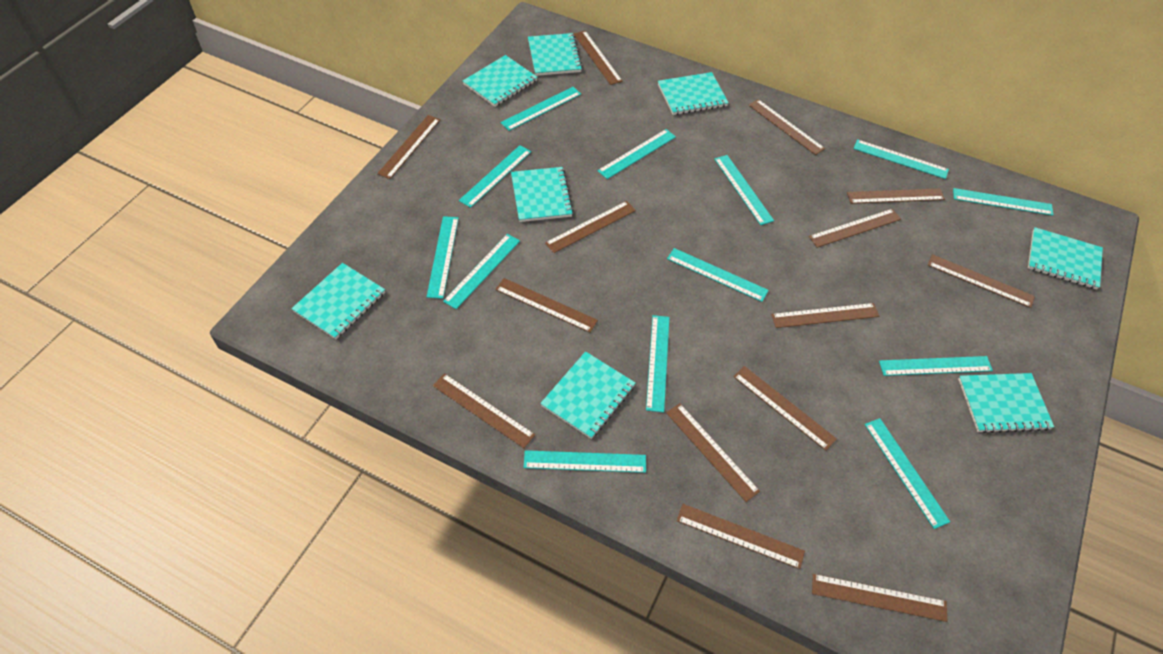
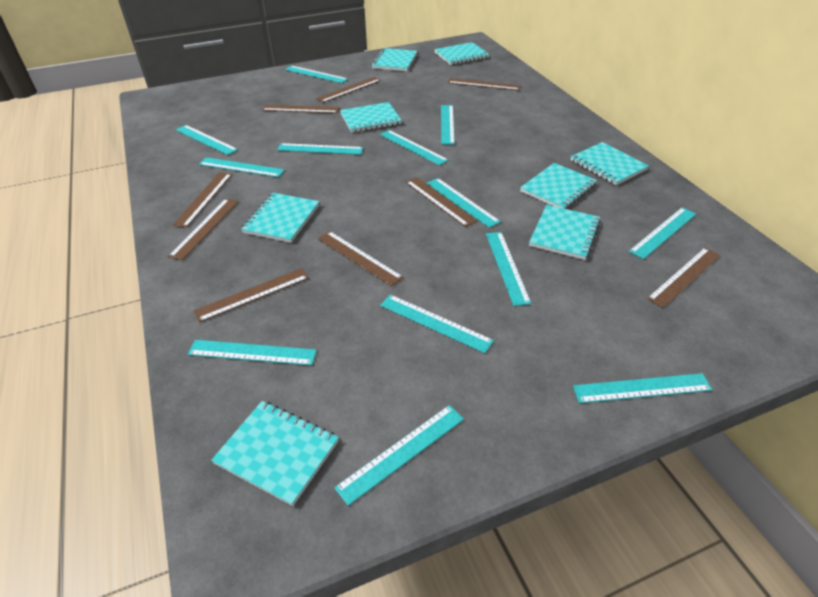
brown ruler: 14 -> 9

